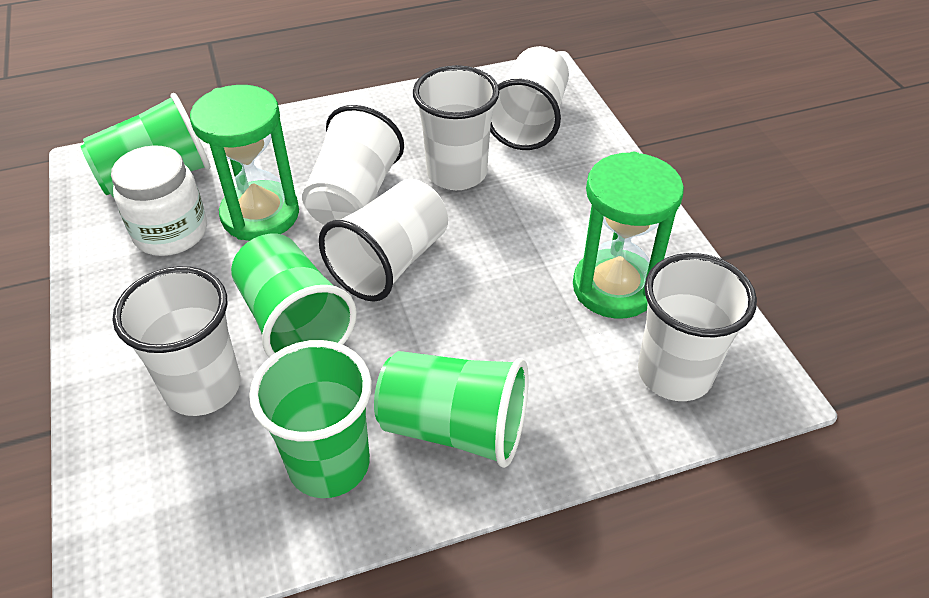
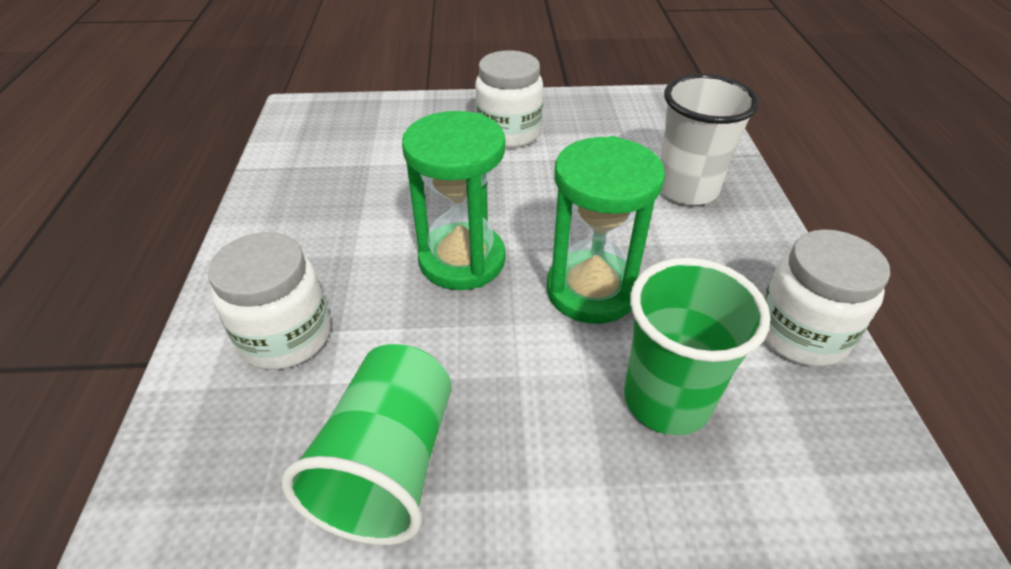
green cup: 4 -> 2
white cup: 6 -> 1
white jar: 1 -> 3

